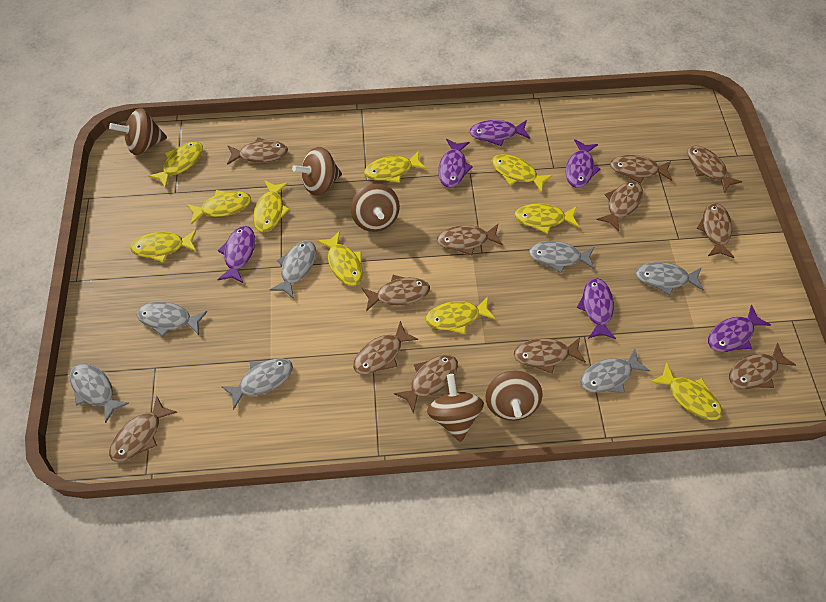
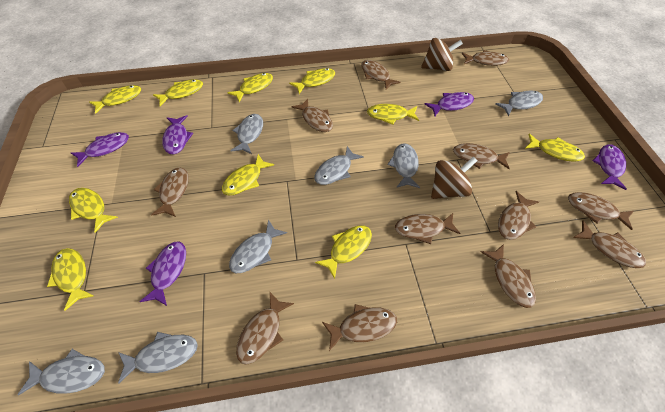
brown spinning top: 5 -> 2
purple fish: 6 -> 5

